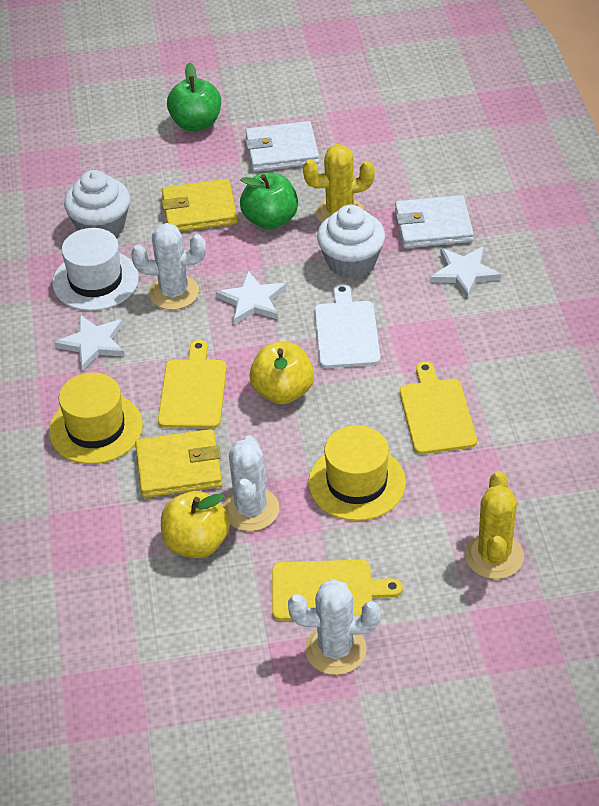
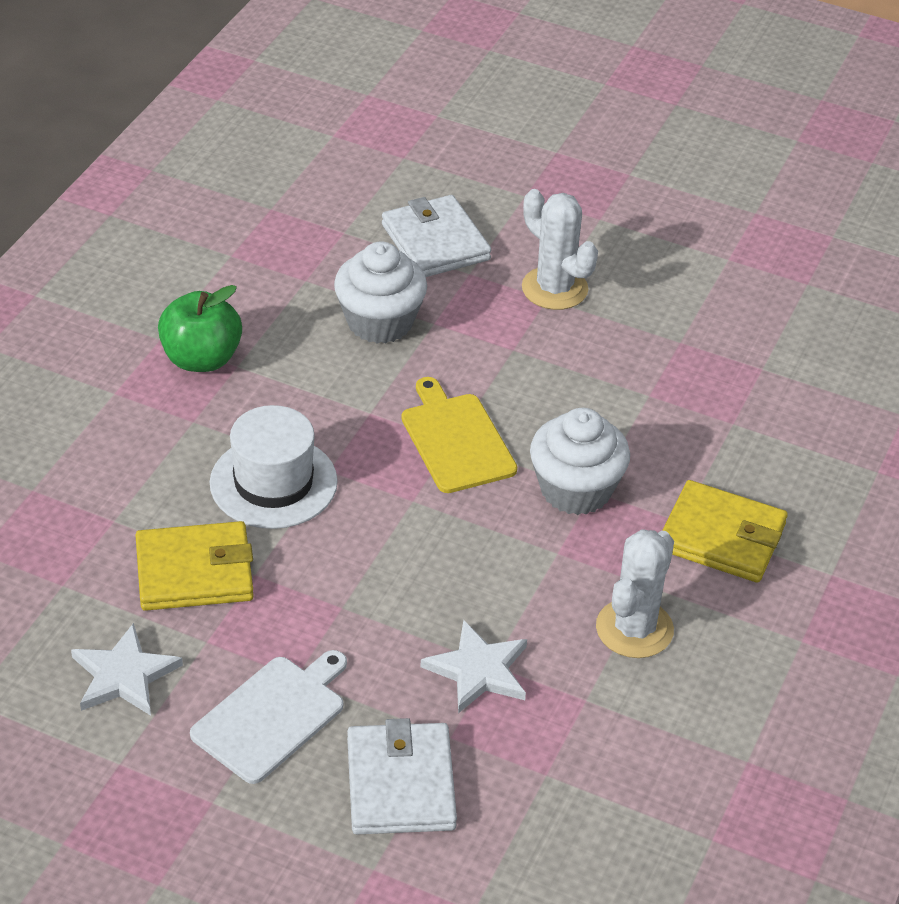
green apple: 2 -> 1
white cactus: 3 -> 2
white star: 3 -> 2
yellow apple: 2 -> 0
yellow cactus: 2 -> 0
yellow cutting board: 3 -> 1
yellow hat: 2 -> 0

